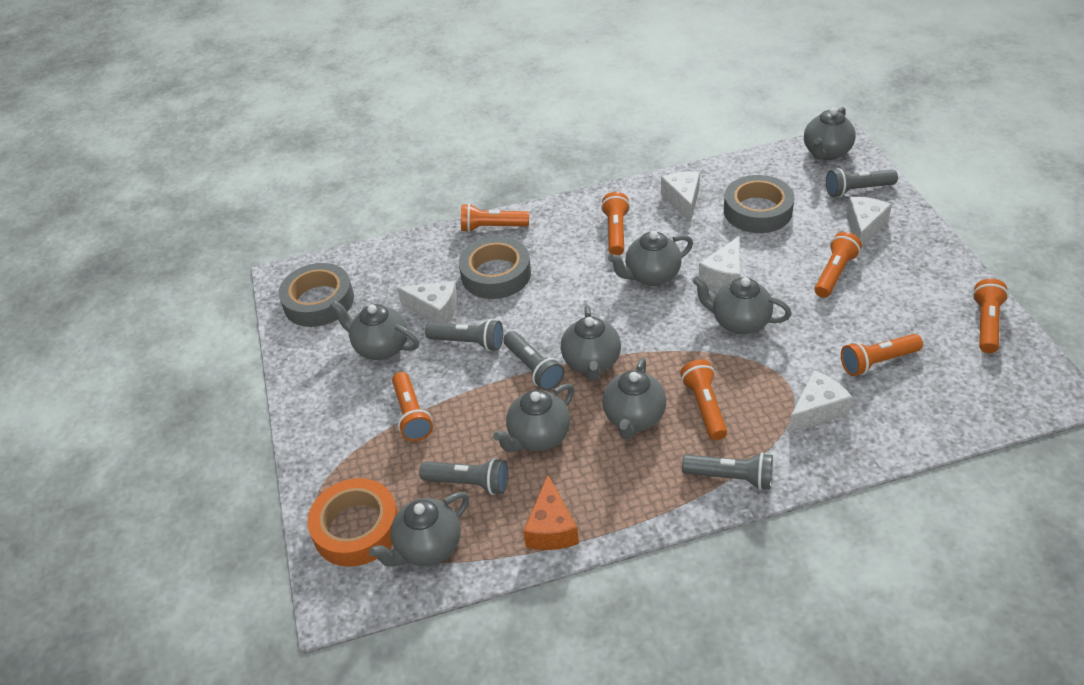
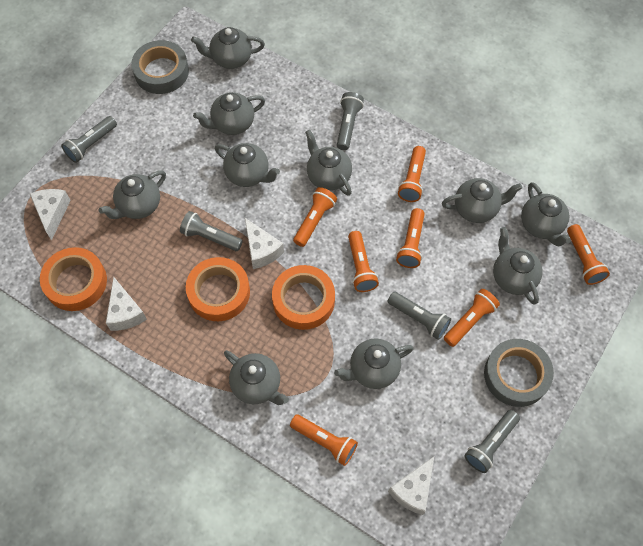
grey tape: 3 -> 2
grey teapot: 8 -> 10
orange cheese: 1 -> 0
orange tape: 1 -> 3
white cheese: 5 -> 4

